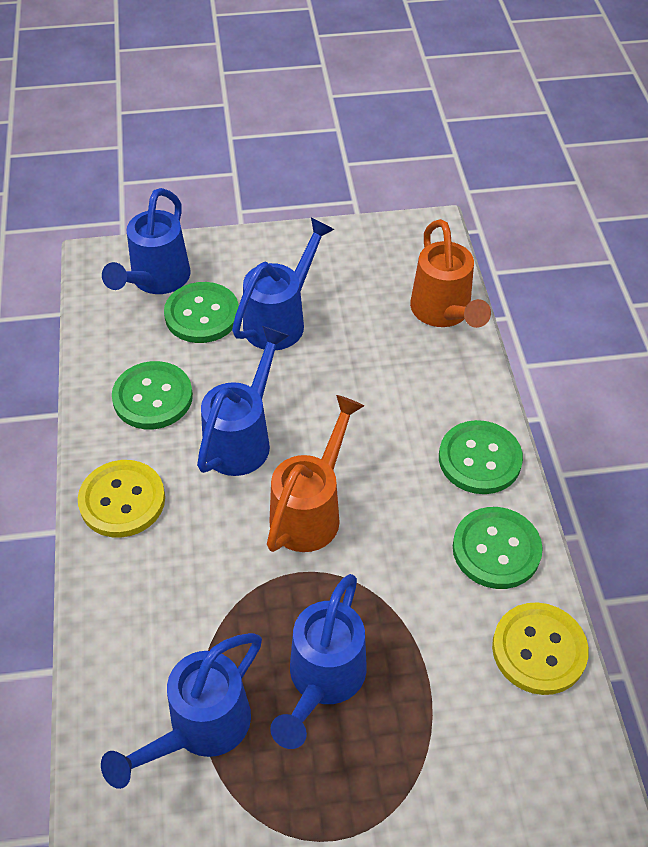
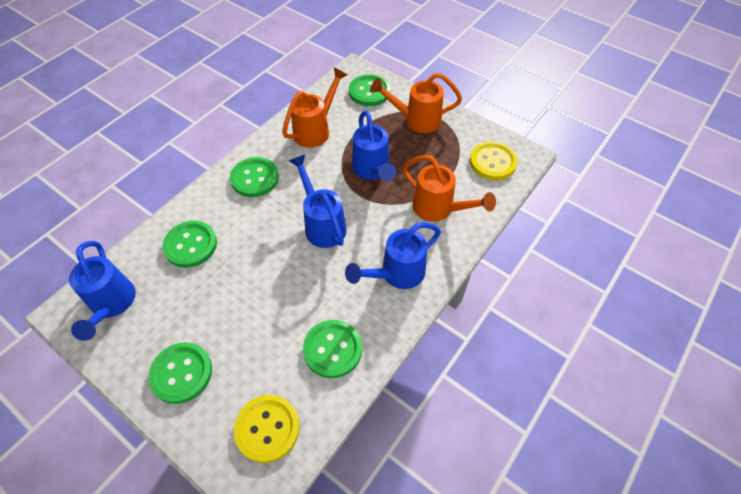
blue watering can: 5 -> 4
green button: 4 -> 5
orange watering can: 2 -> 3

